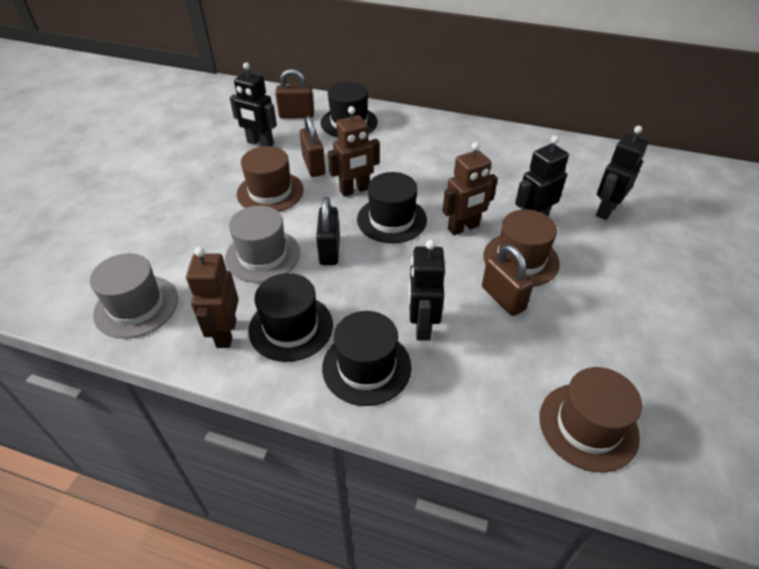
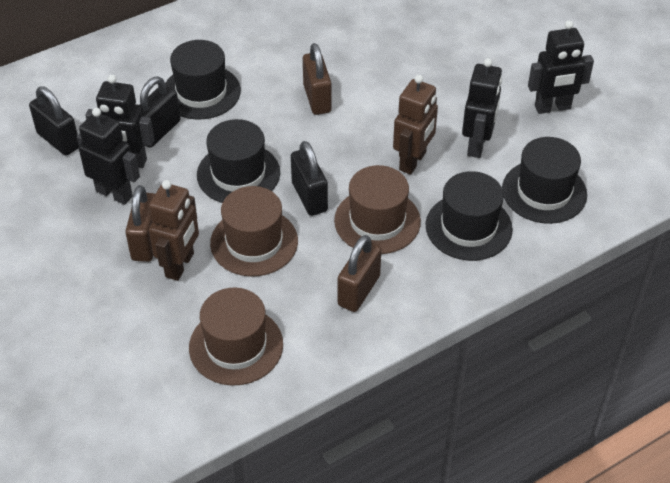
black padlock: 1 -> 3
brown robot: 3 -> 2
grey hat: 2 -> 0

